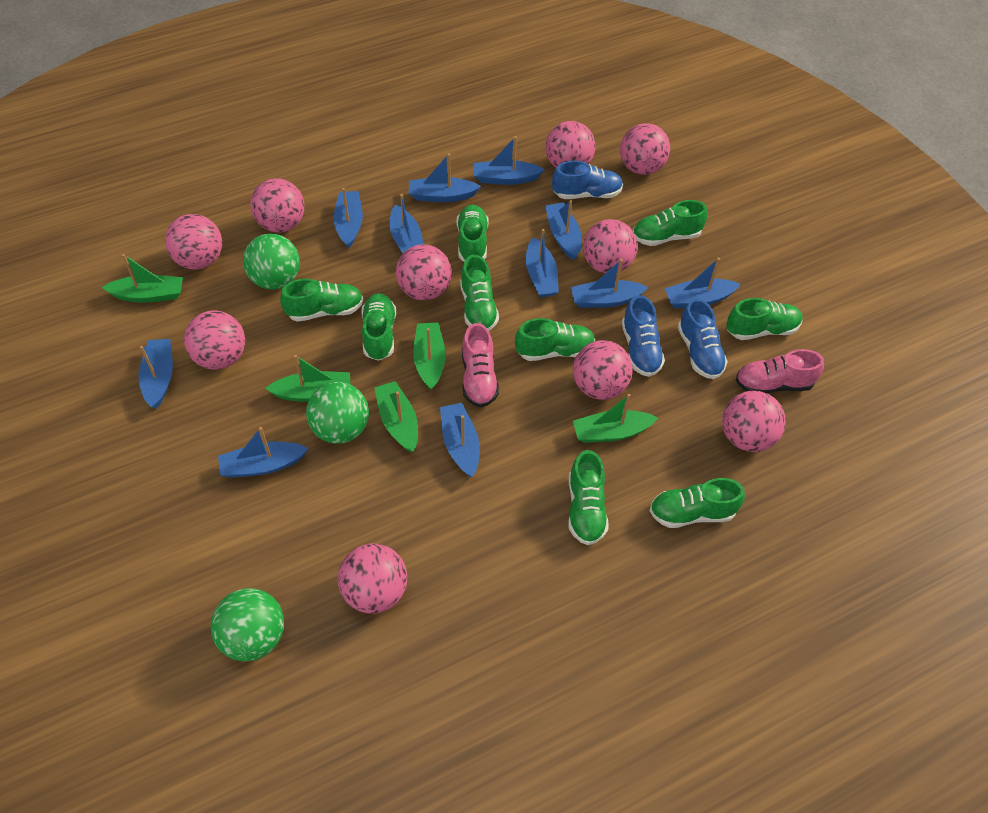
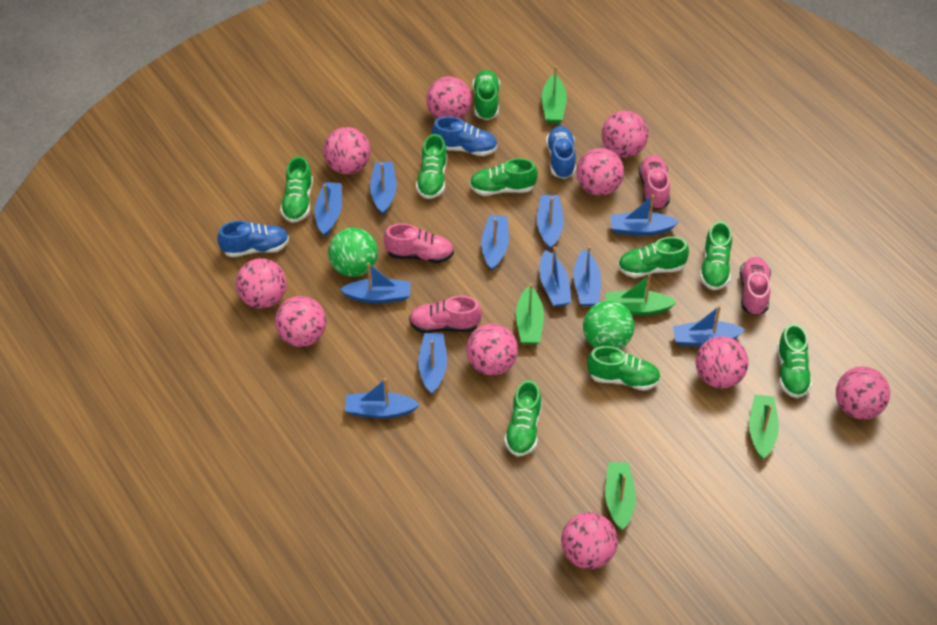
green ball: 3 -> 2
pink shoe: 2 -> 4

